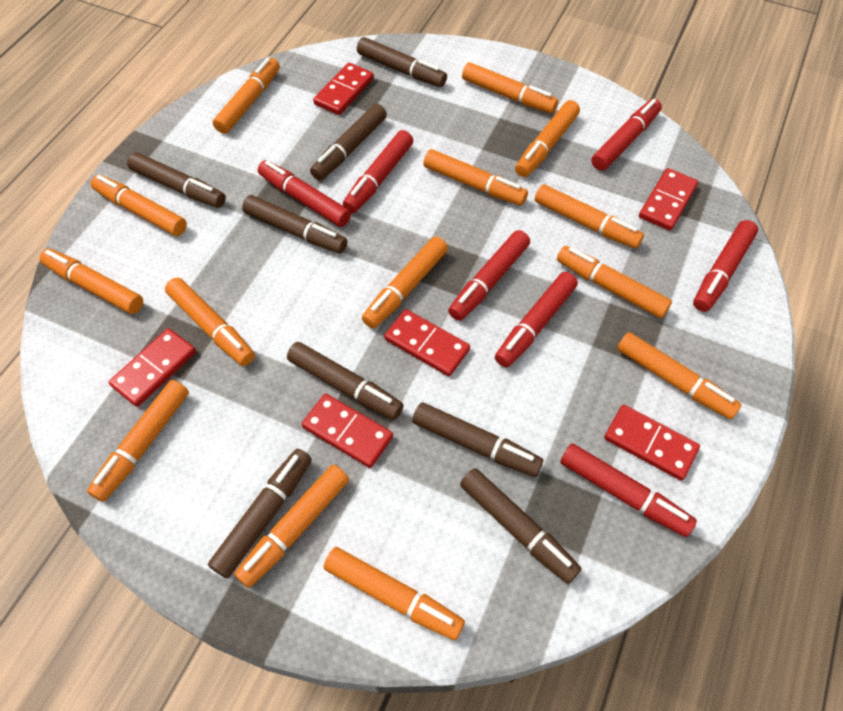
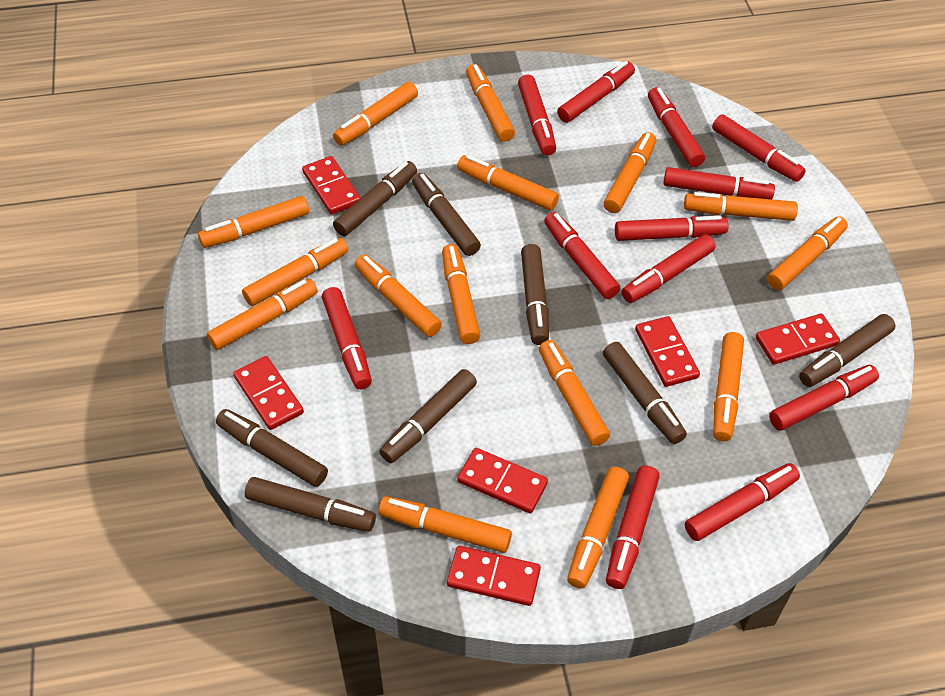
orange marker: 14 -> 15
red marker: 7 -> 12

